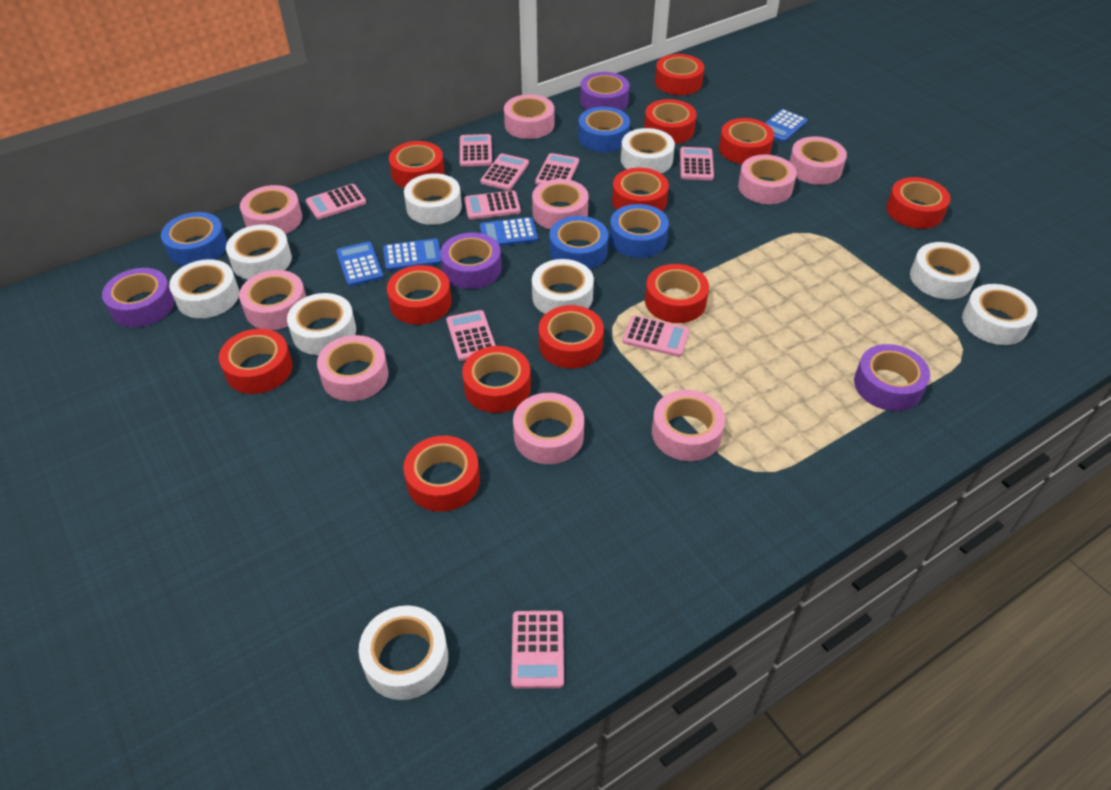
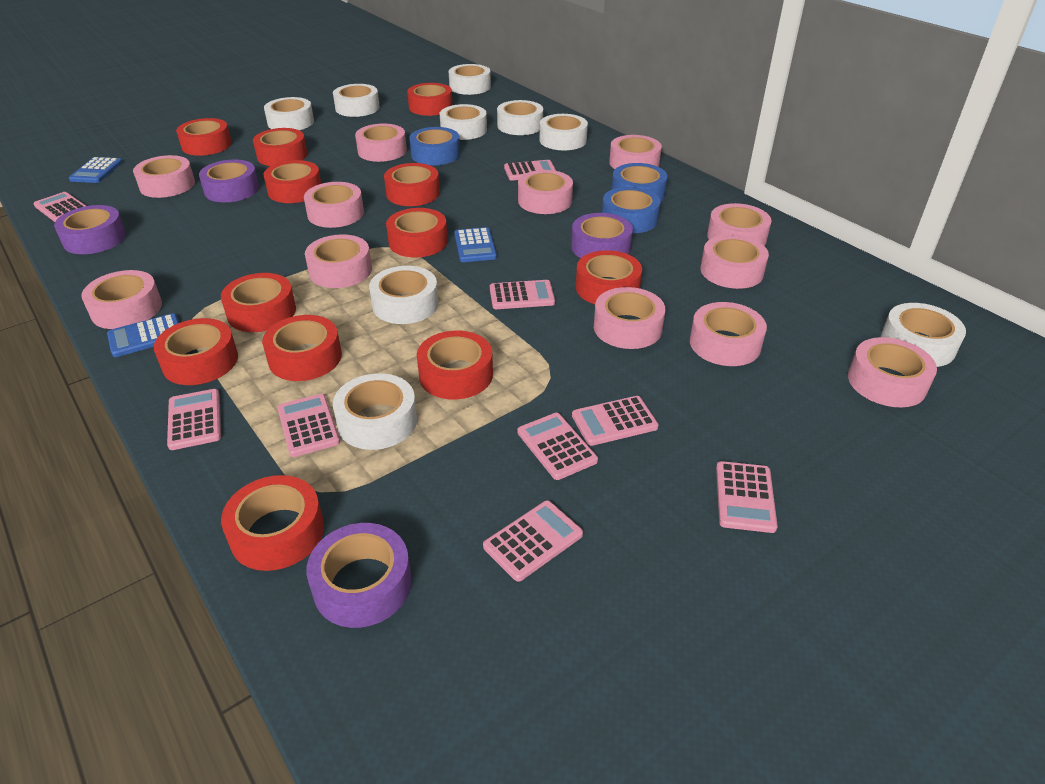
blue calculator: 4 -> 3
blue tape: 4 -> 3
pink tape: 9 -> 12

